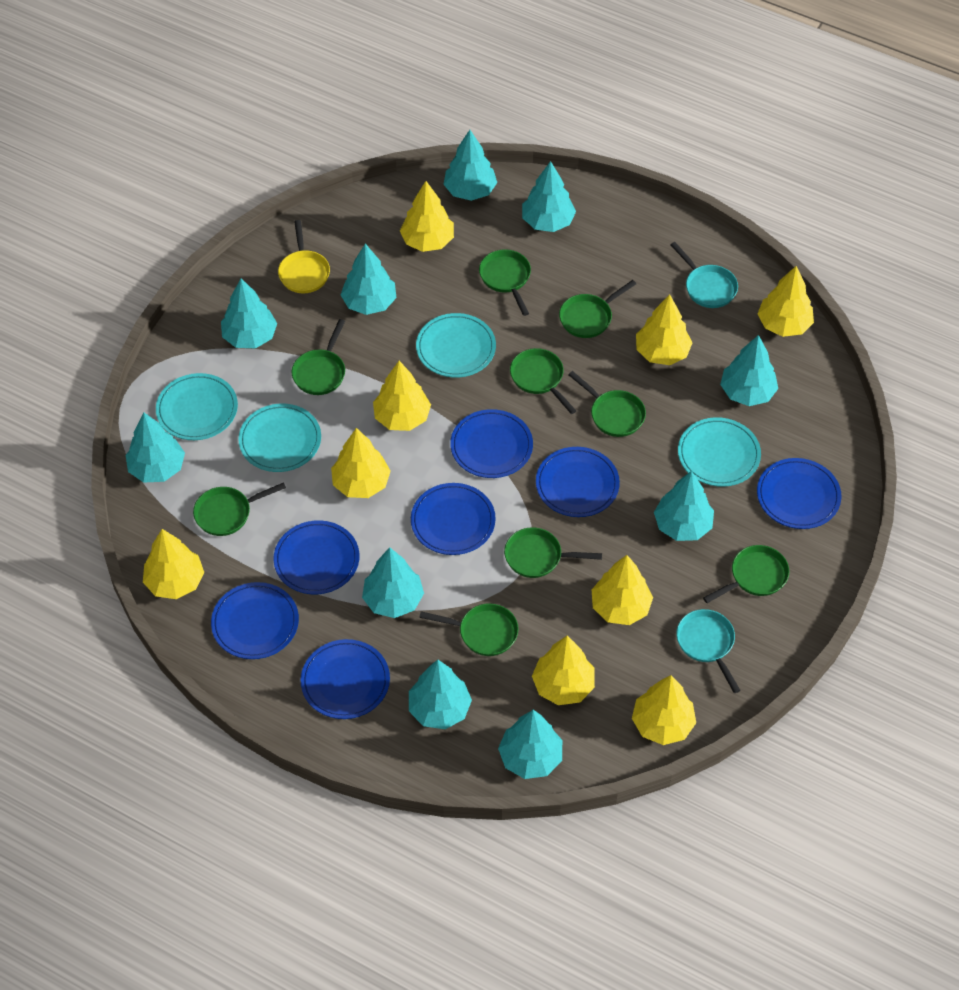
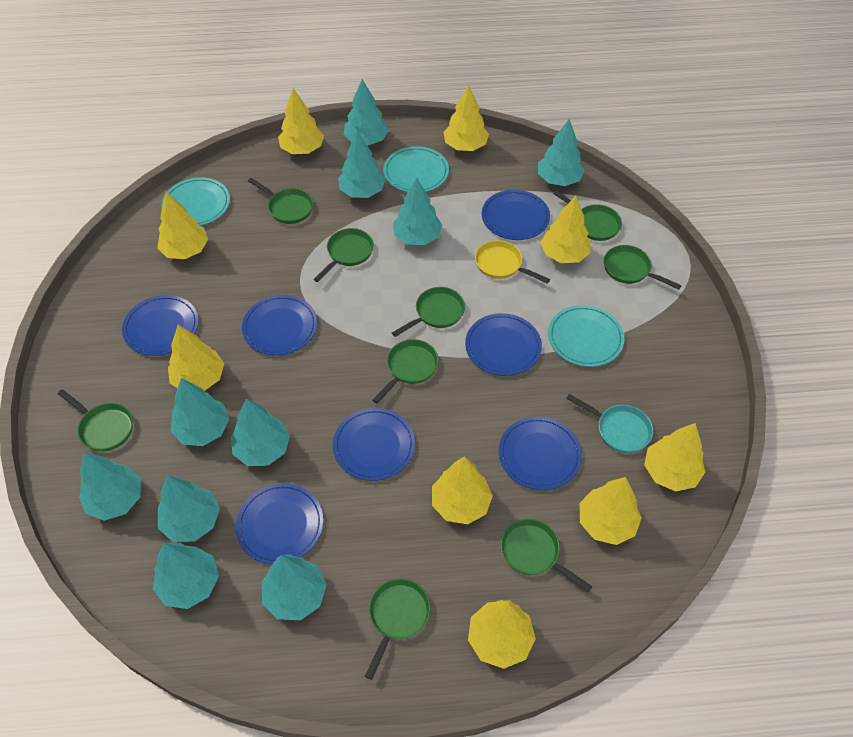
turquoise pan: 2 -> 1
turquoise plate: 4 -> 3

